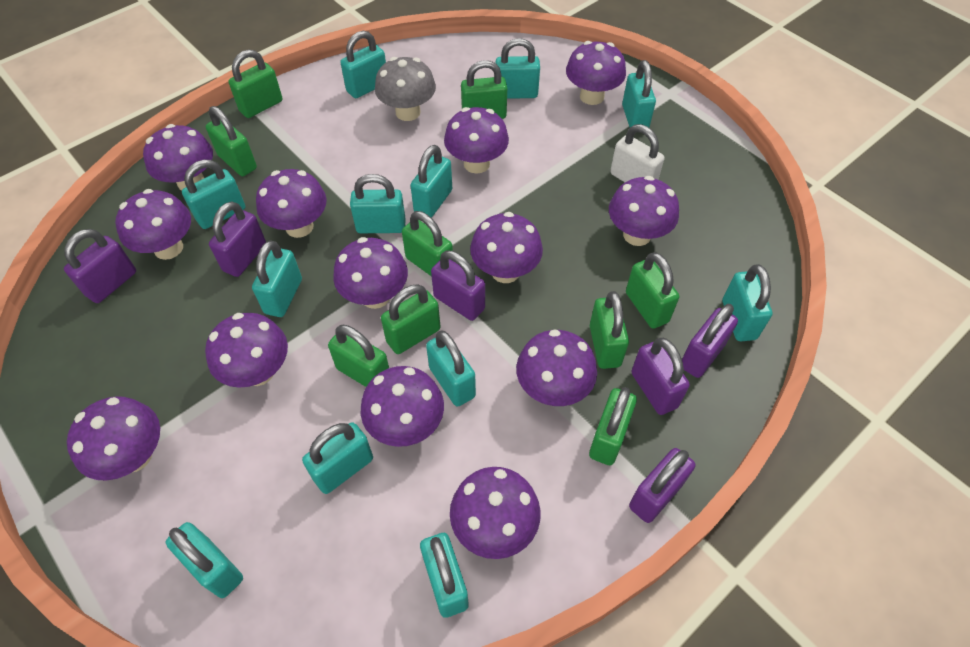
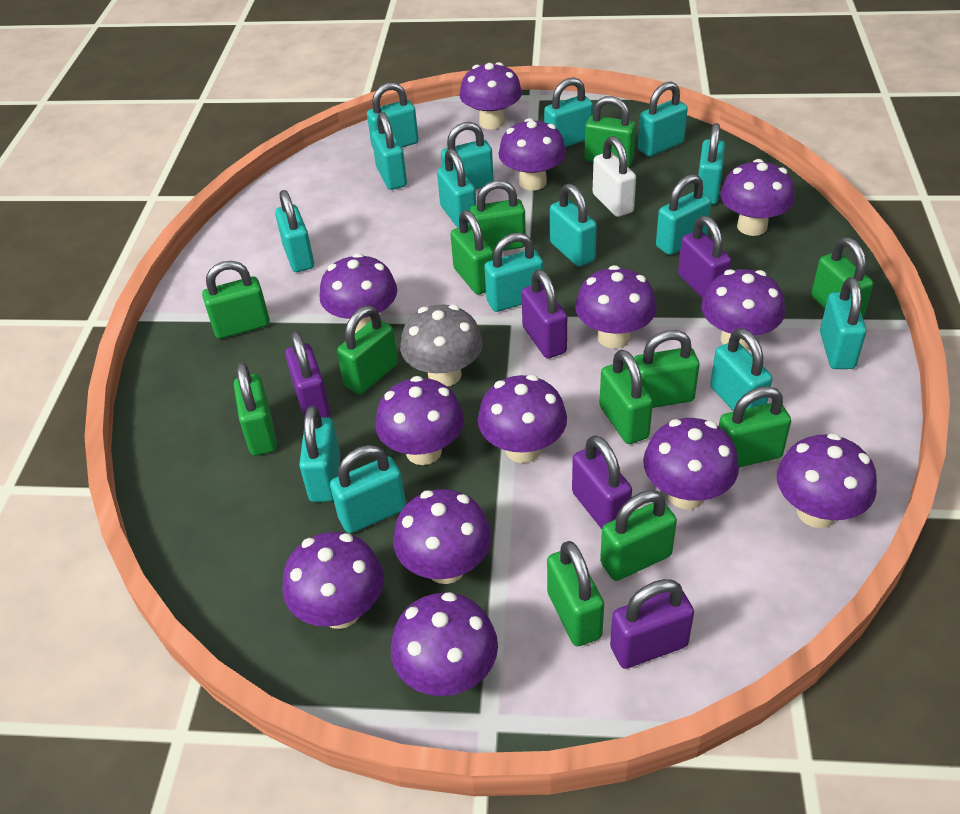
green padlock: 9 -> 12
purple padlock: 6 -> 5
turquoise padlock: 12 -> 15

